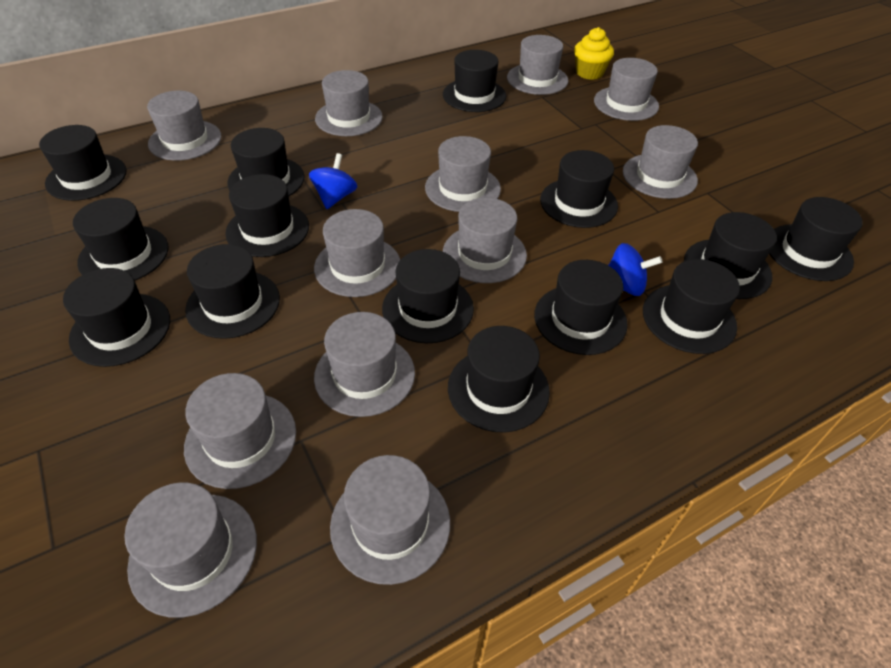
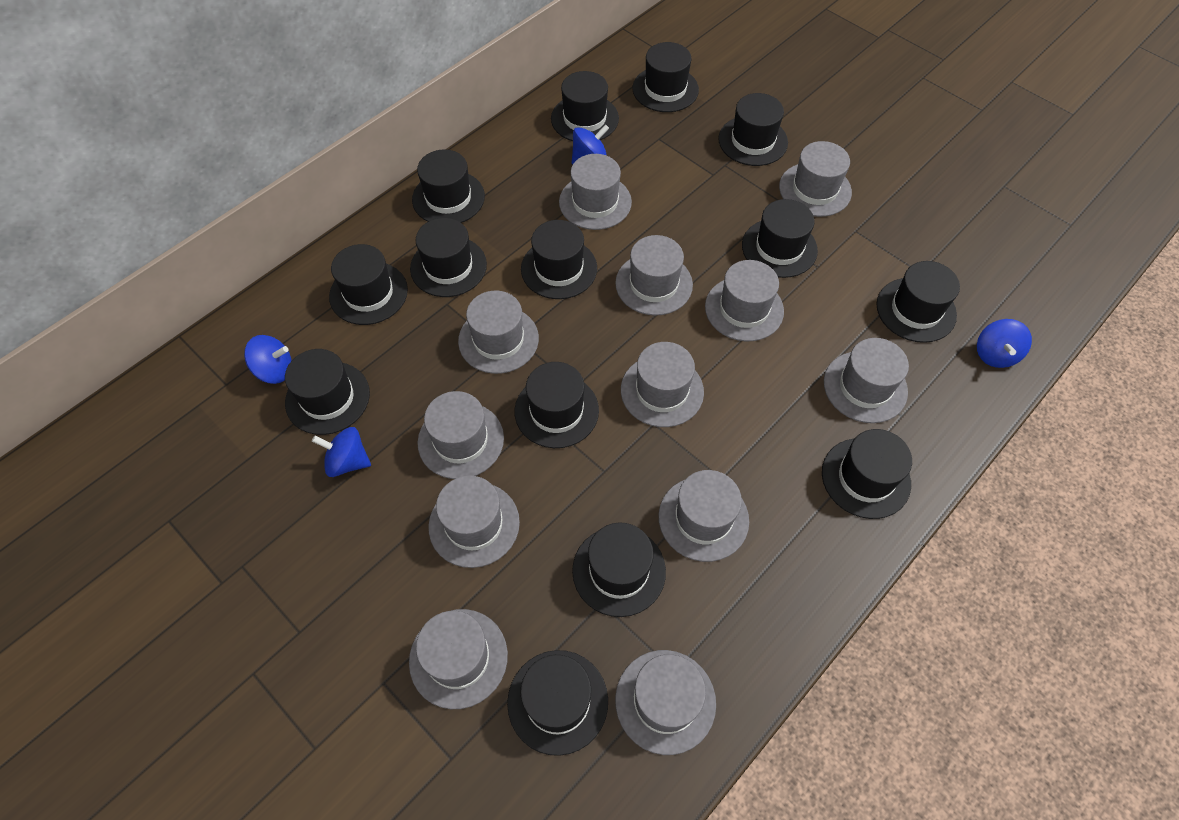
blue spinning top: 2 -> 4
yellow cupcake: 1 -> 0

